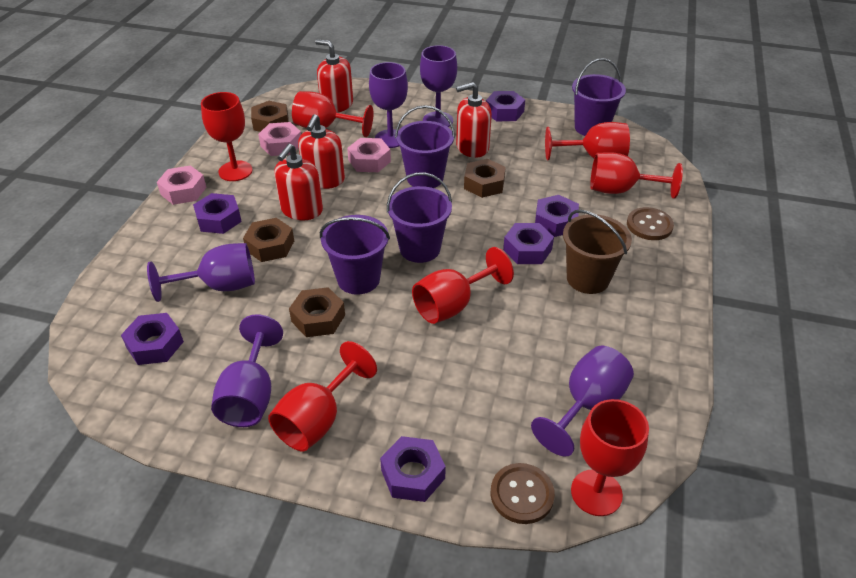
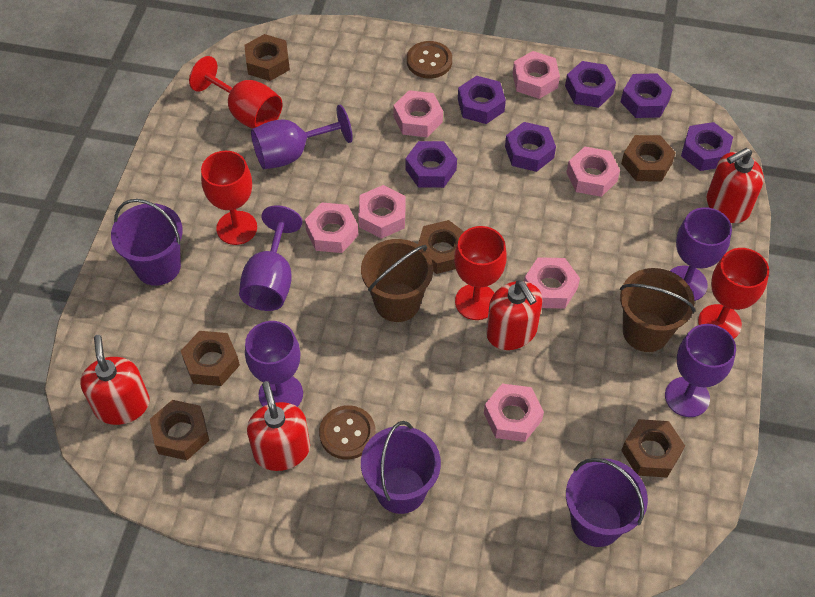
brown bucket: 1 -> 2
brown nut: 4 -> 6
pink nut: 3 -> 7
purple bucket: 4 -> 3
red goblet: 7 -> 4

